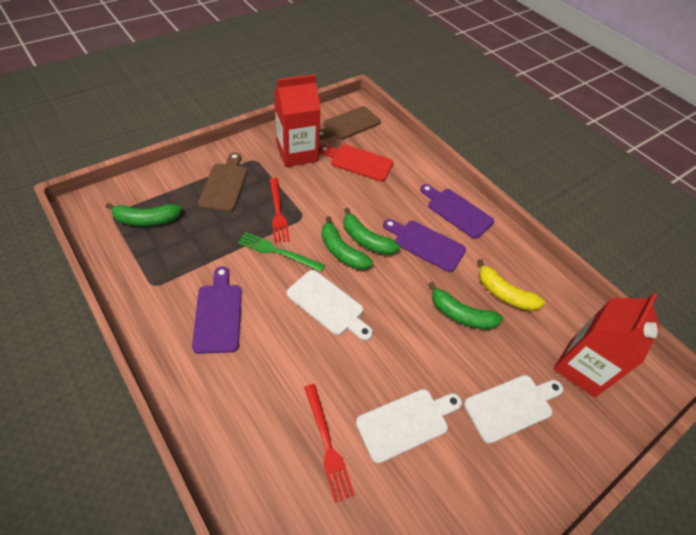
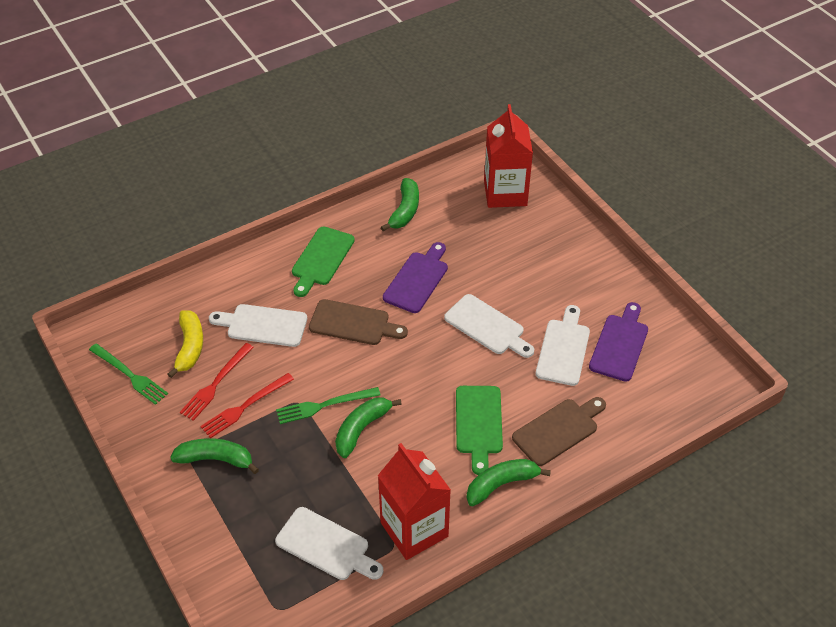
green cutting board: 0 -> 2
green fork: 1 -> 2
purple cutting board: 3 -> 2
red cutting board: 1 -> 0
white cutting board: 3 -> 4

